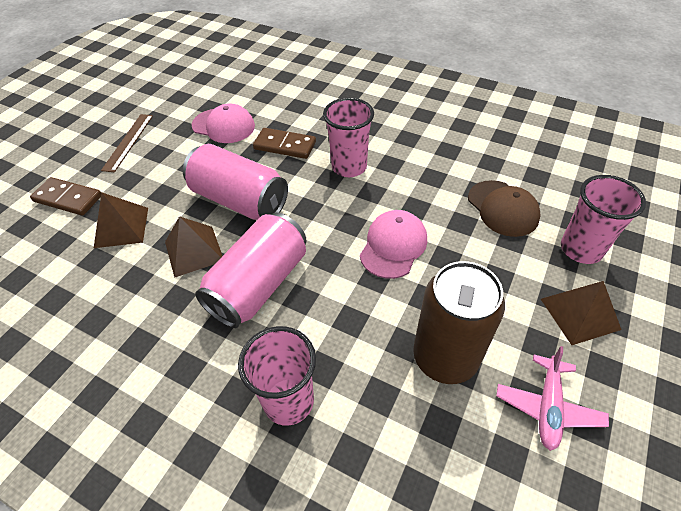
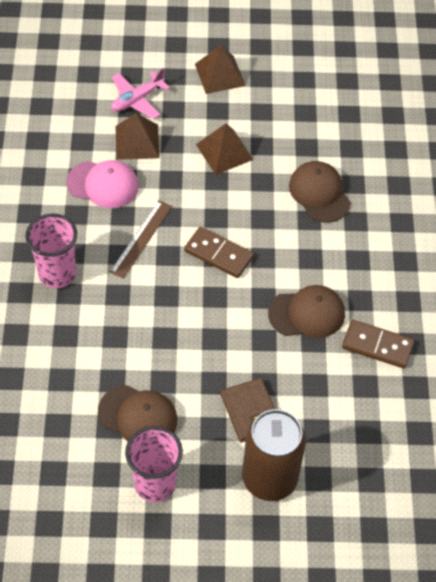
brown cap: 1 -> 3
brown wallet: 0 -> 1
pink can: 2 -> 0
pink cap: 2 -> 1
pink cup: 3 -> 2

